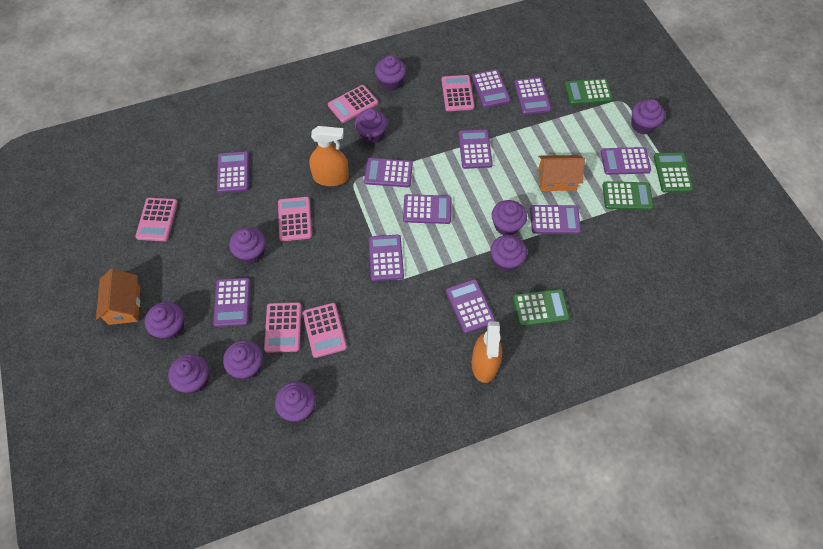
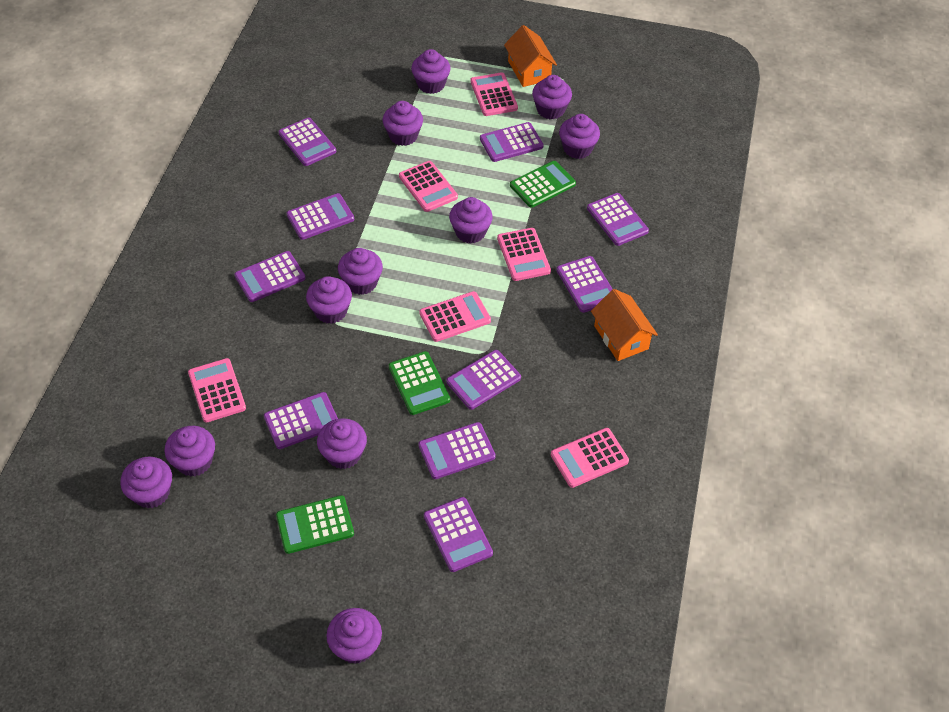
green calculator: 4 -> 3
orange spray bottle: 2 -> 0
purple calculator: 11 -> 10
purple cupcake: 10 -> 11

